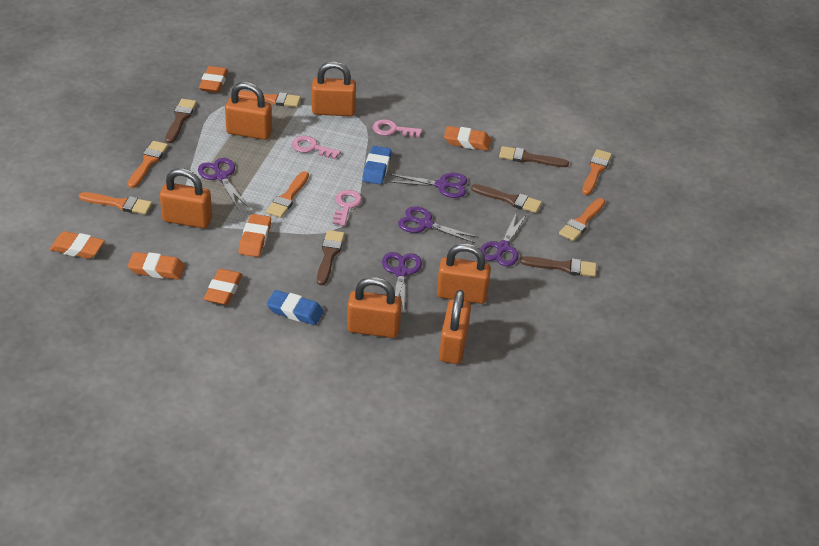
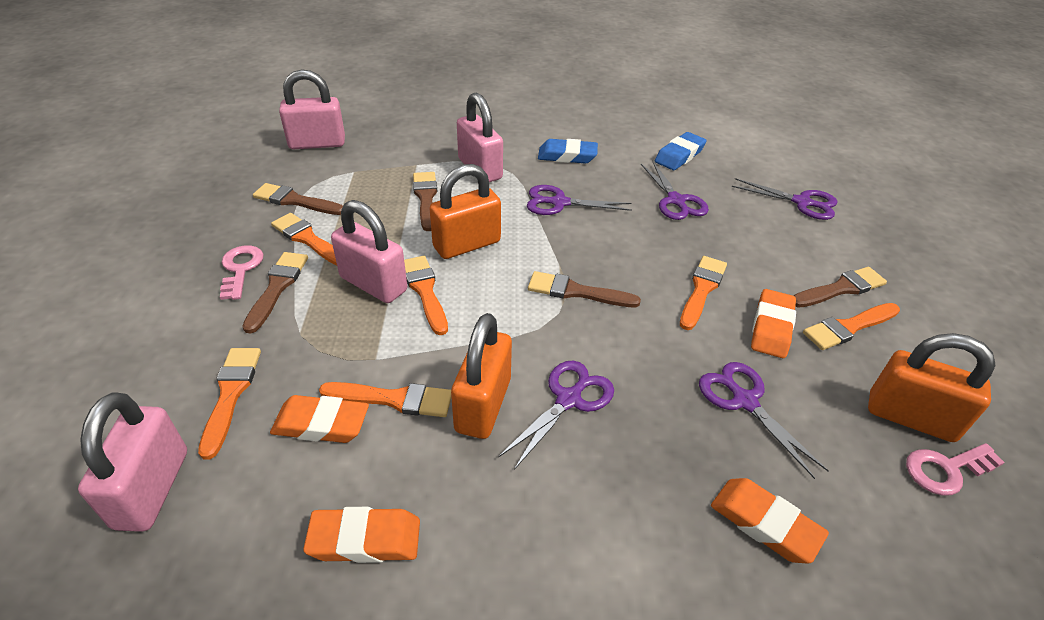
orange eraser: 6 -> 4
orange padlock: 6 -> 3
pink key: 3 -> 2
pink padlock: 0 -> 4

